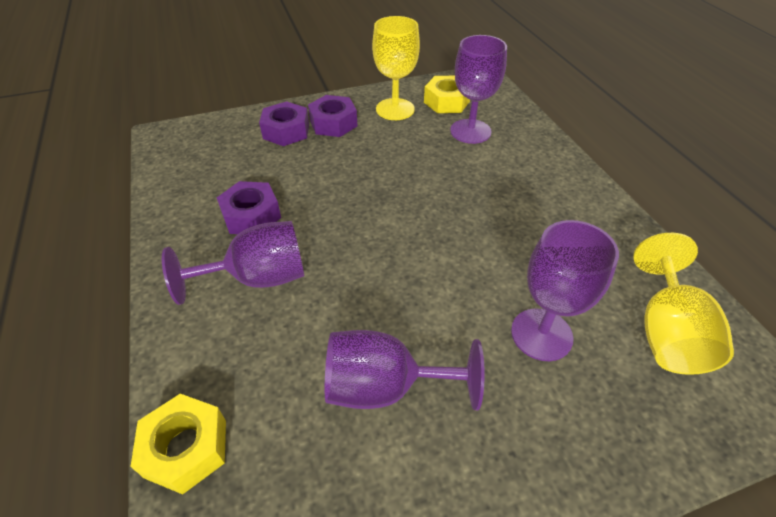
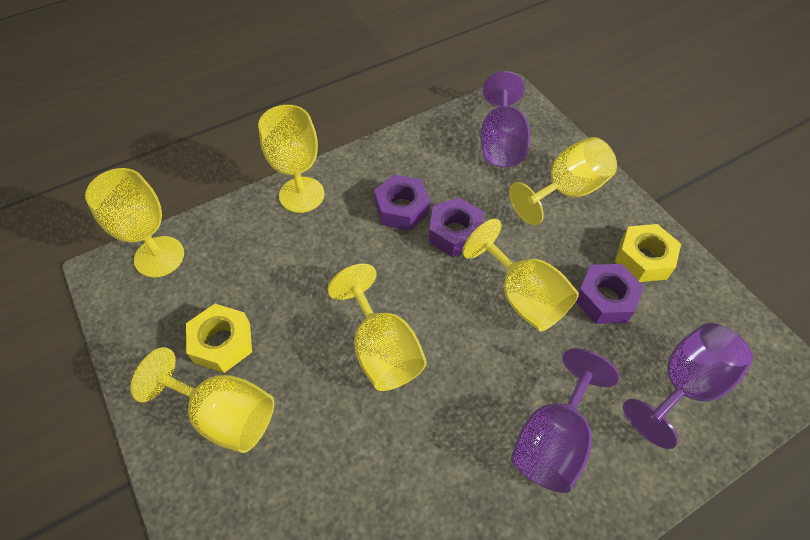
purple goblet: 4 -> 3
yellow goblet: 2 -> 6

